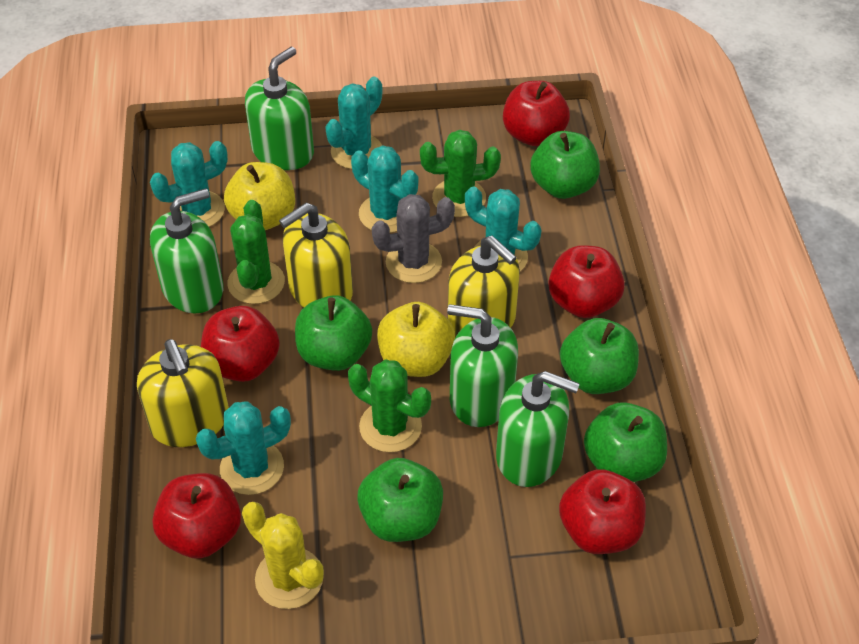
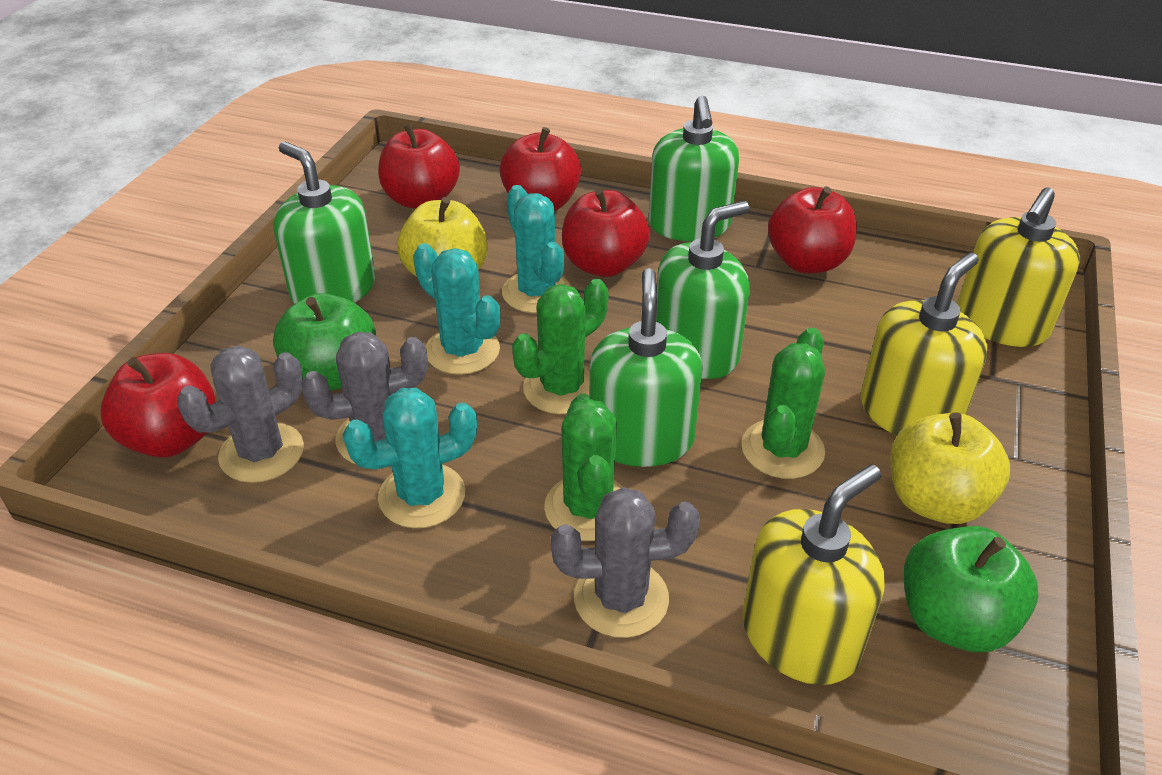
green apple: 5 -> 2
grey cactus: 1 -> 3
turquoise cactus: 5 -> 3
yellow cactus: 1 -> 0

